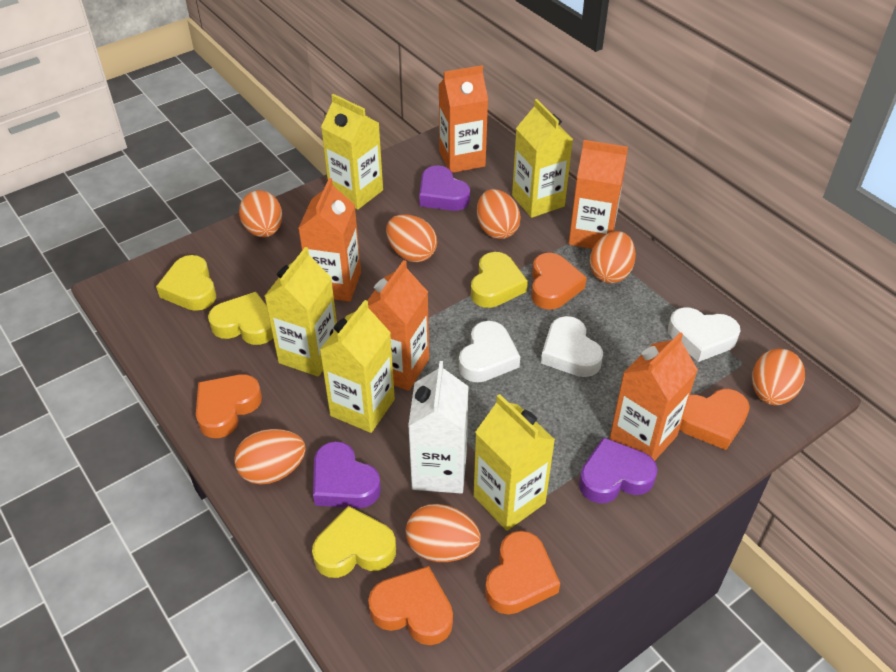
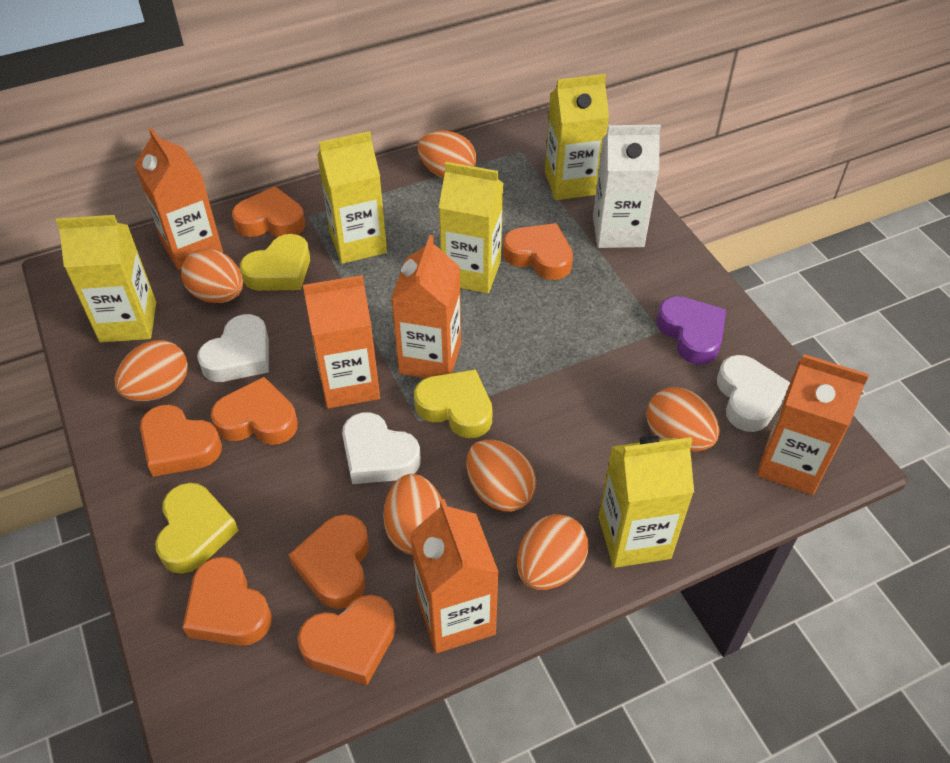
orange heart: 5 -> 7
purple heart: 3 -> 1
yellow heart: 4 -> 3

